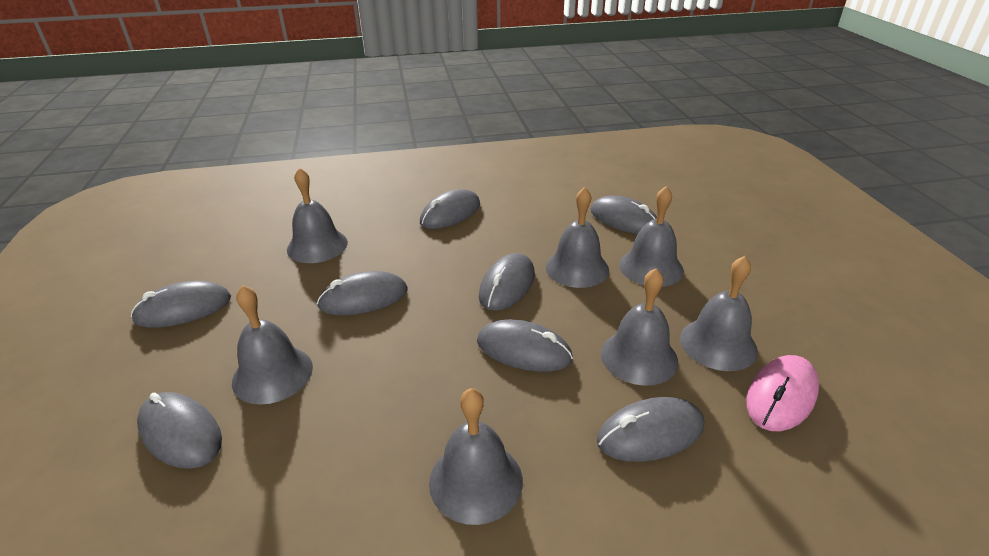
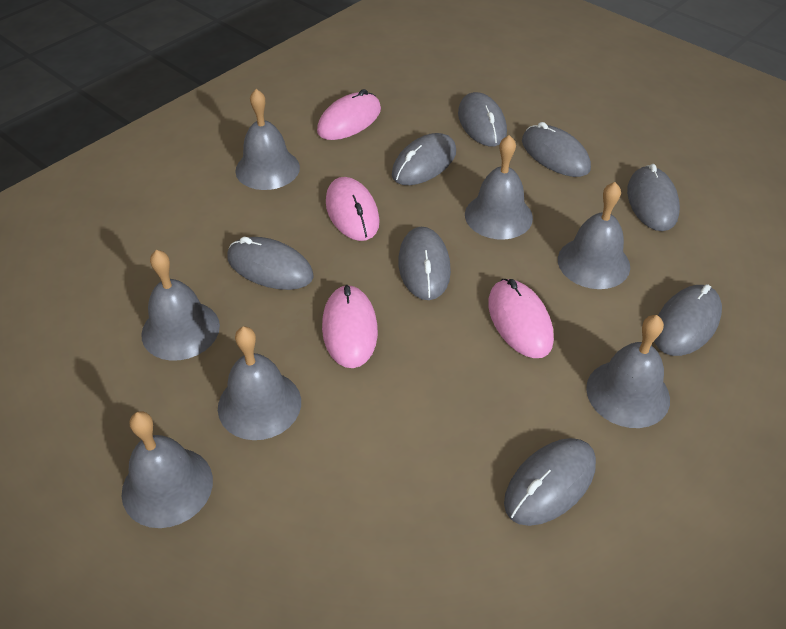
pink mouse: 1 -> 4

